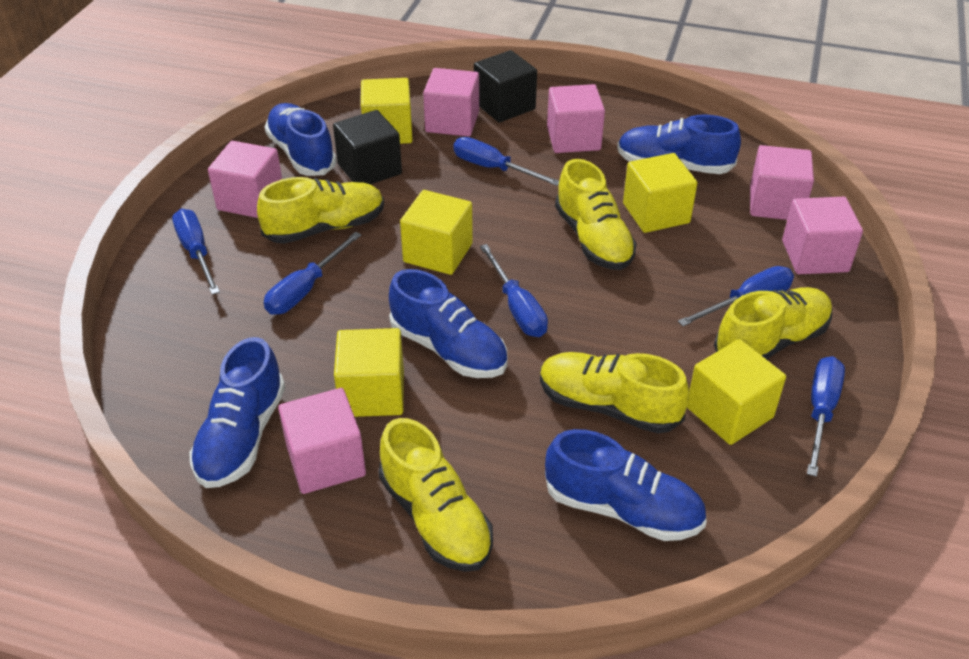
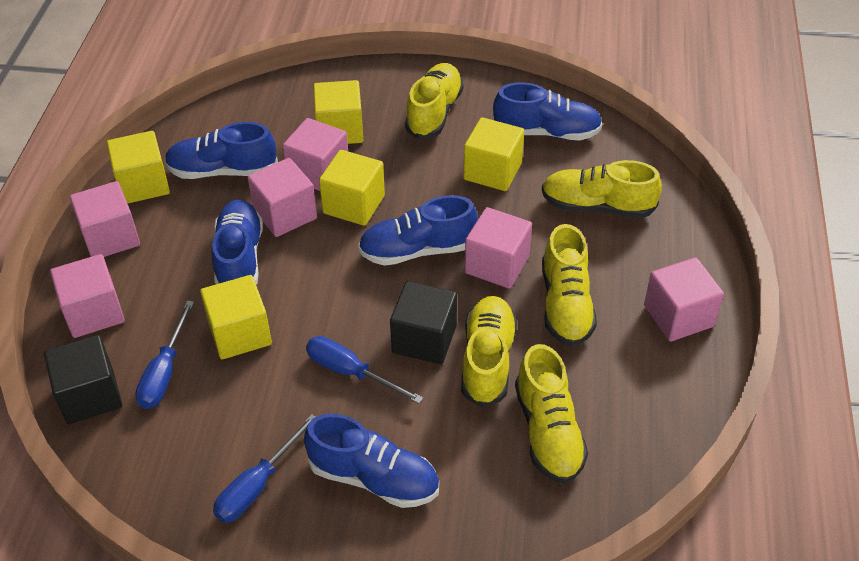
blue screwdriver: 6 -> 3

